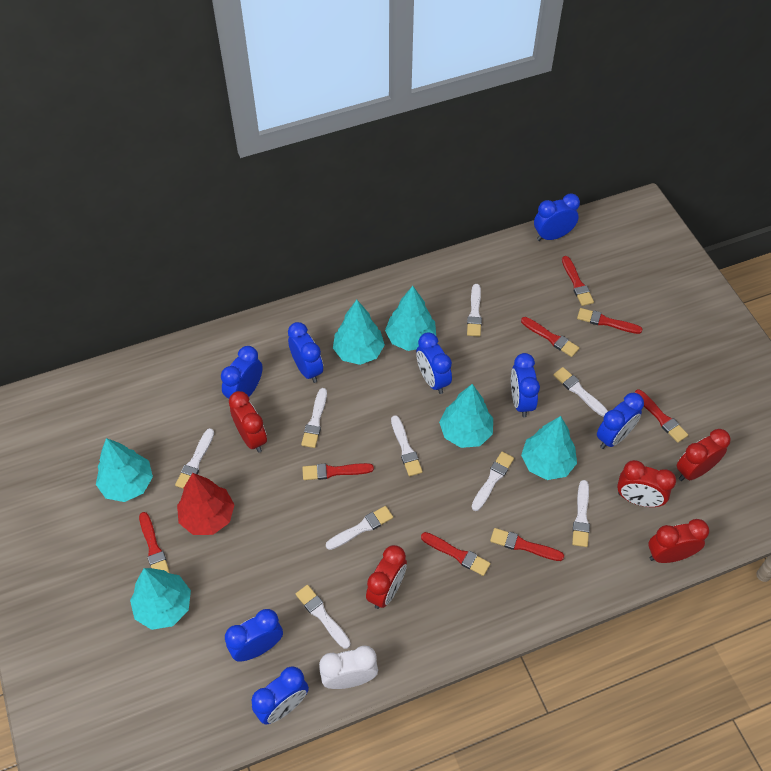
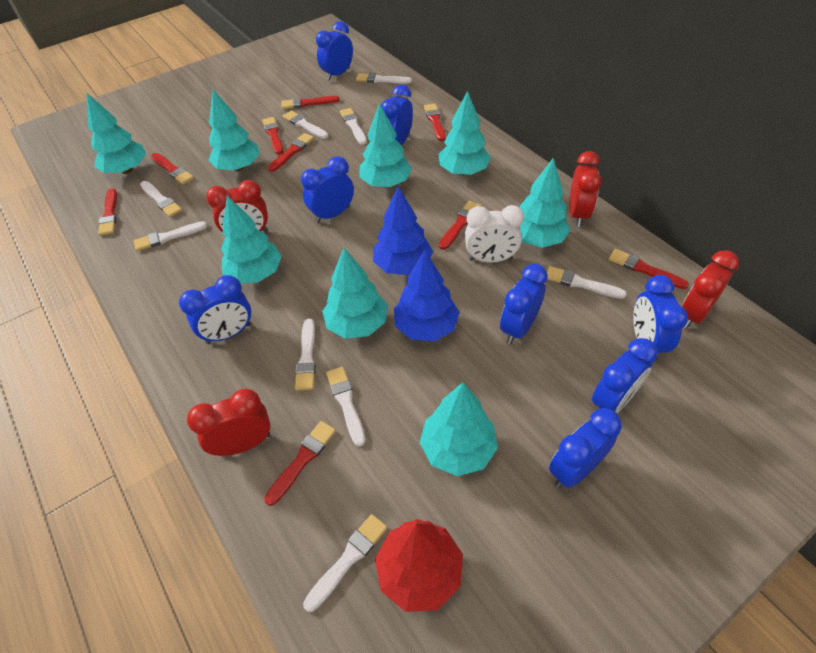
blue tree: 0 -> 2
red brush: 8 -> 9
red clock: 5 -> 4
turquoise tree: 6 -> 8

